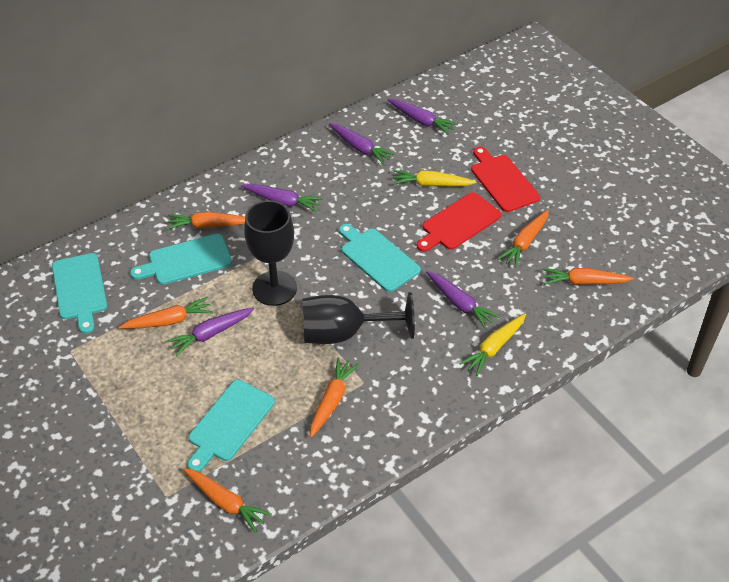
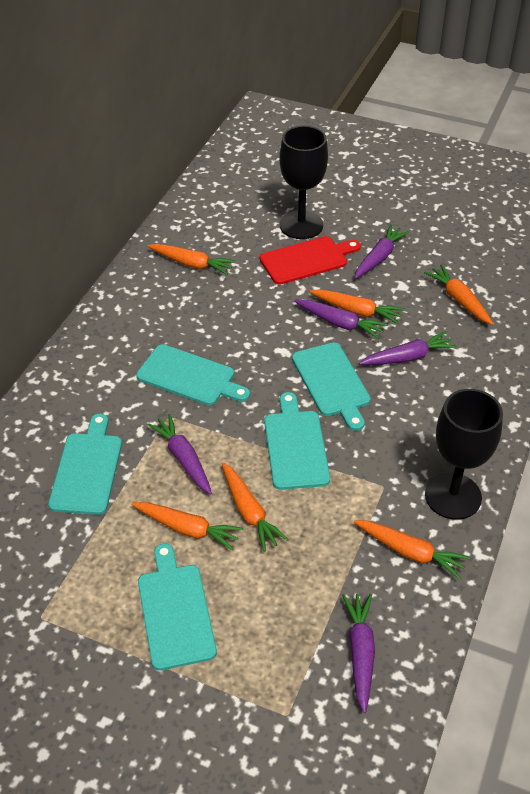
red cutting board: 2 -> 1
turquoise cutting board: 4 -> 5
yellow carrot: 2 -> 0

